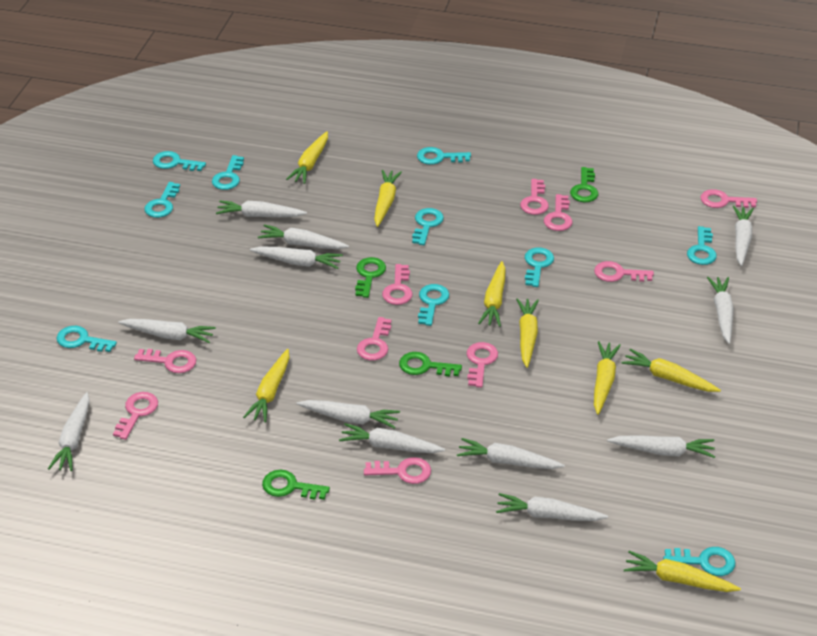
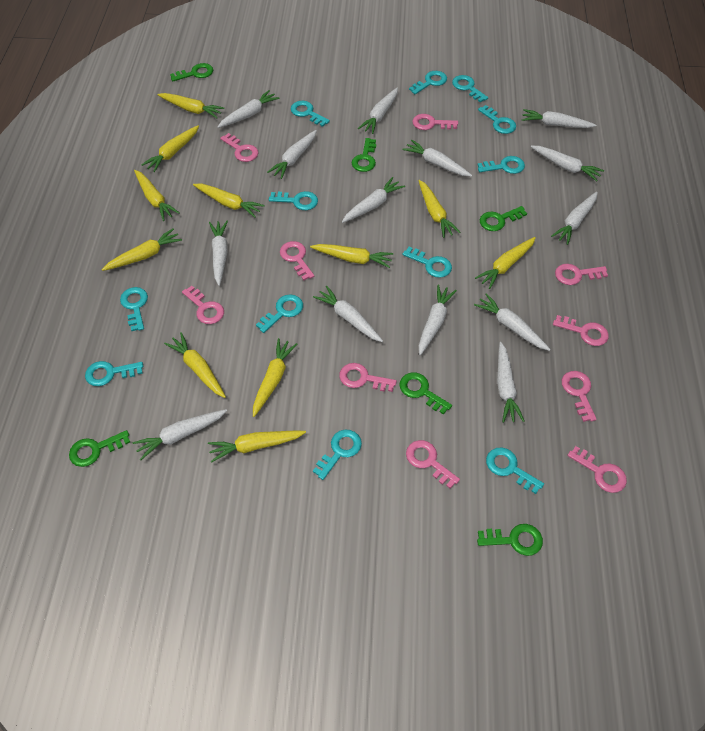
green key: 4 -> 6
turquoise key: 10 -> 12
white carrot: 12 -> 14
yellow carrot: 8 -> 11

